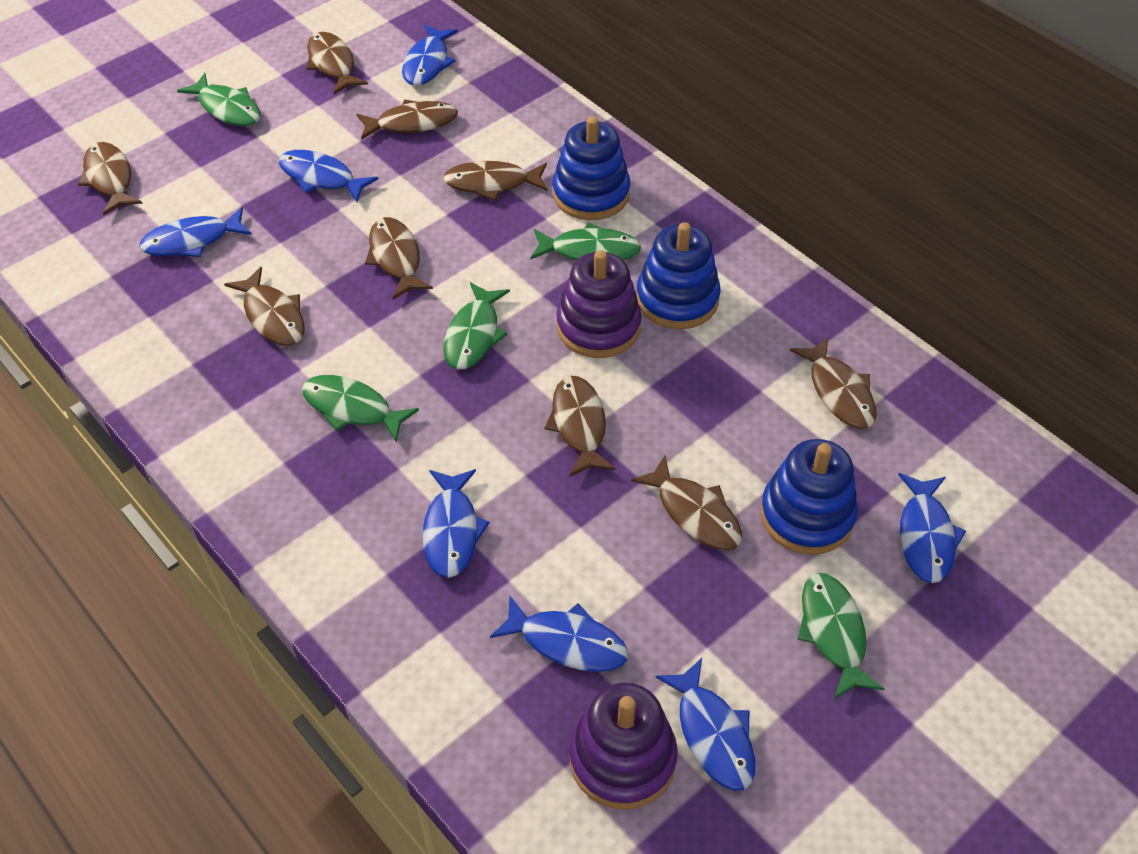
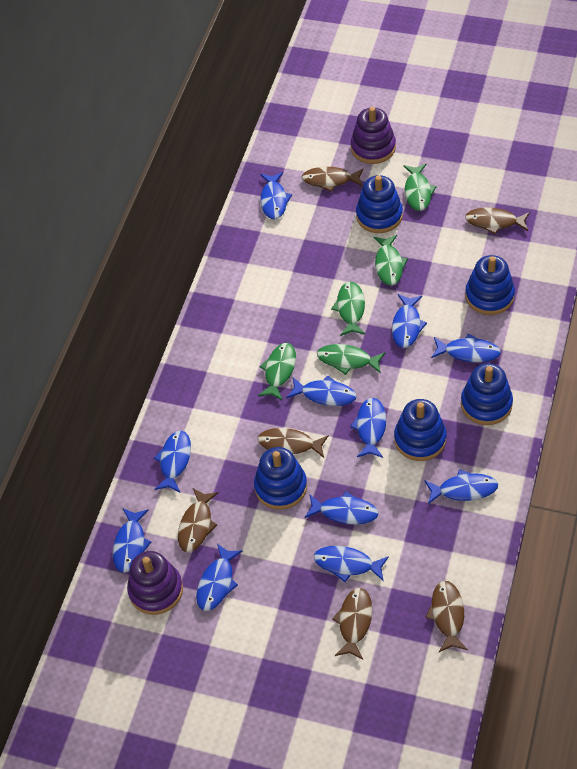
blue fish: 7 -> 11
blue stacking toy: 3 -> 5
brown fish: 9 -> 6

